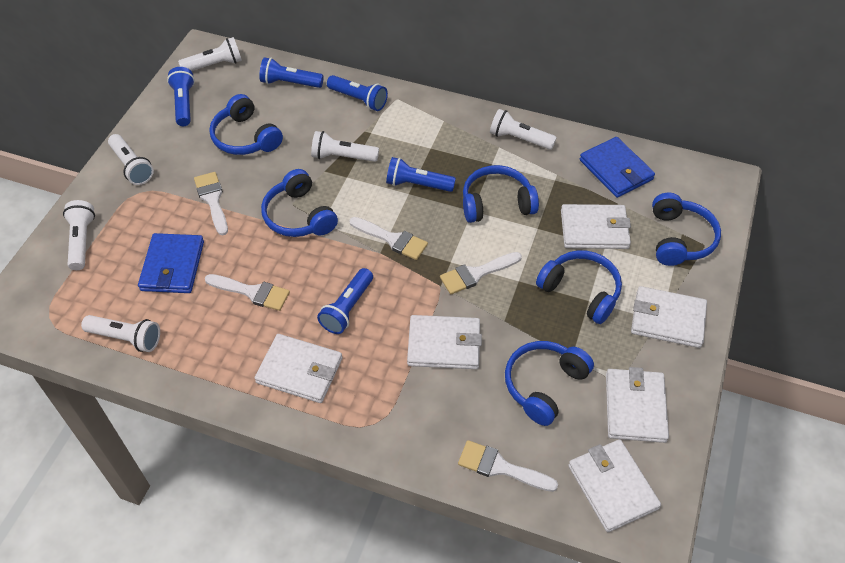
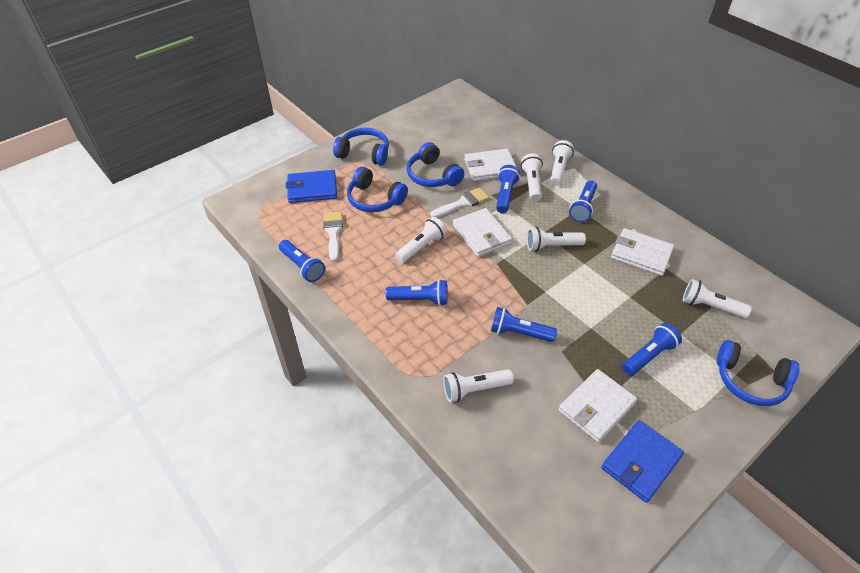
blue flashlight: 5 -> 6
blue headphones: 6 -> 4
white brush: 5 -> 2
white wallet: 6 -> 4

